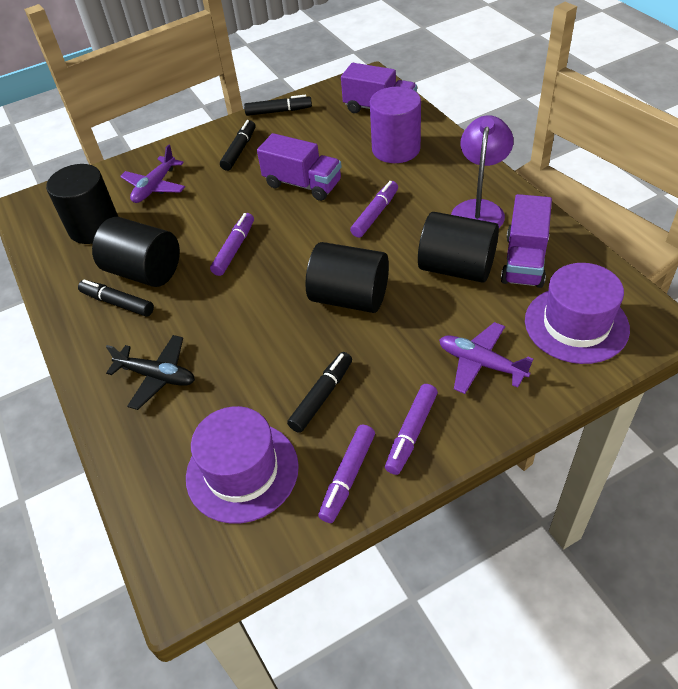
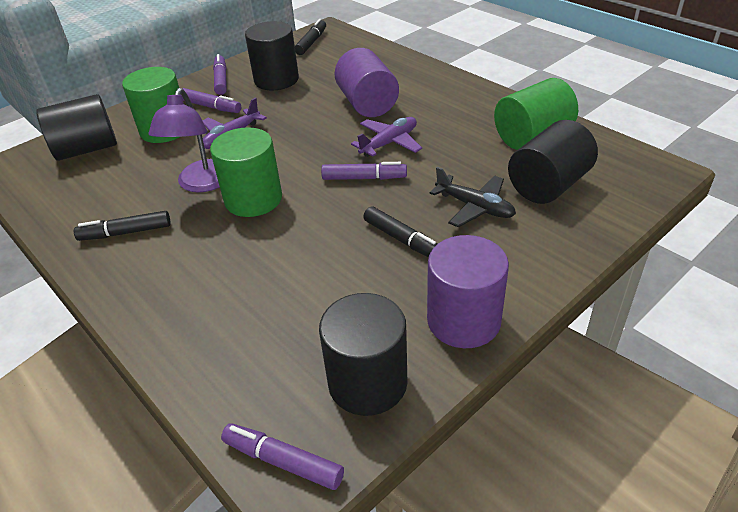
black marker: 4 -> 3
green cylinder: 0 -> 3
purple cylinder: 1 -> 2
purple hat: 2 -> 0
purple truck: 3 -> 0

